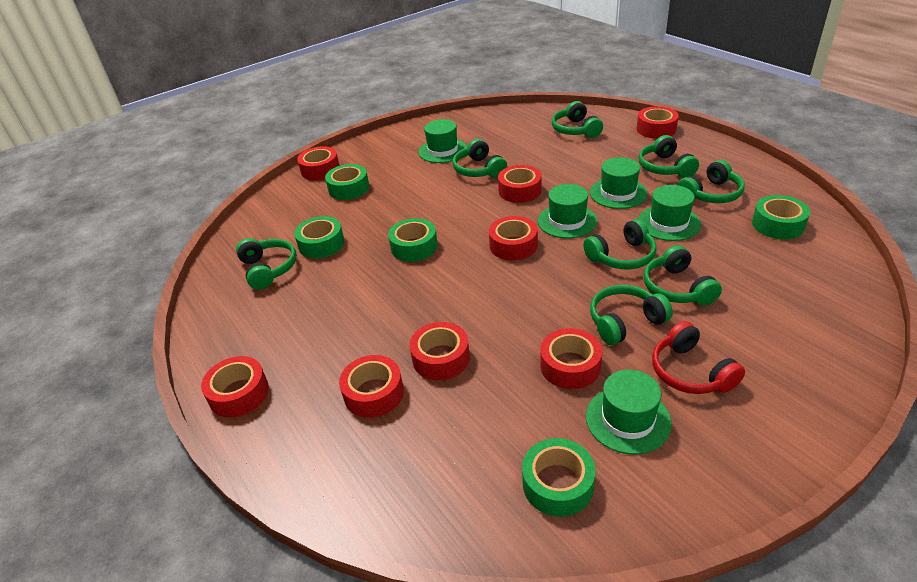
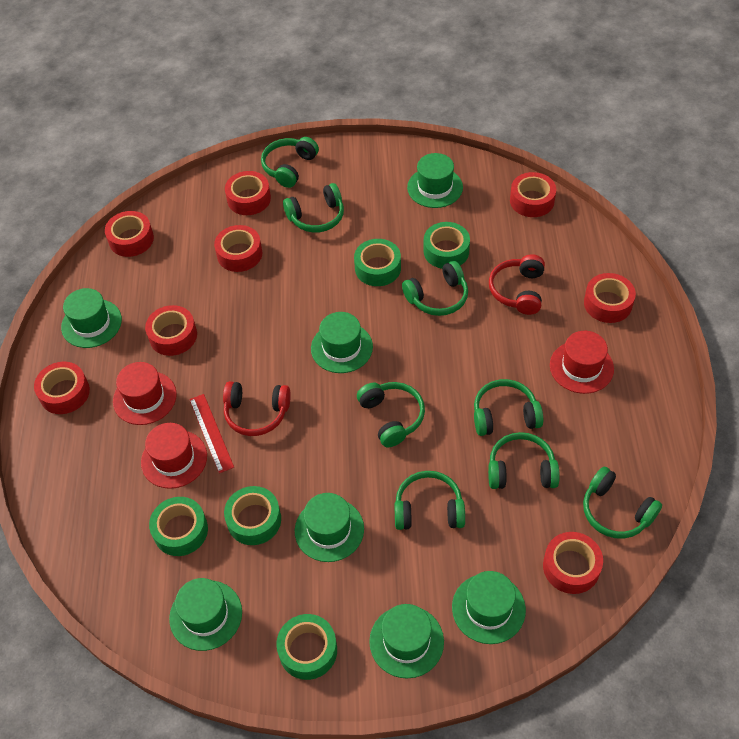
green hat: 5 -> 7
red hat: 0 -> 3
red headphones: 1 -> 2
red ruler: 0 -> 1

